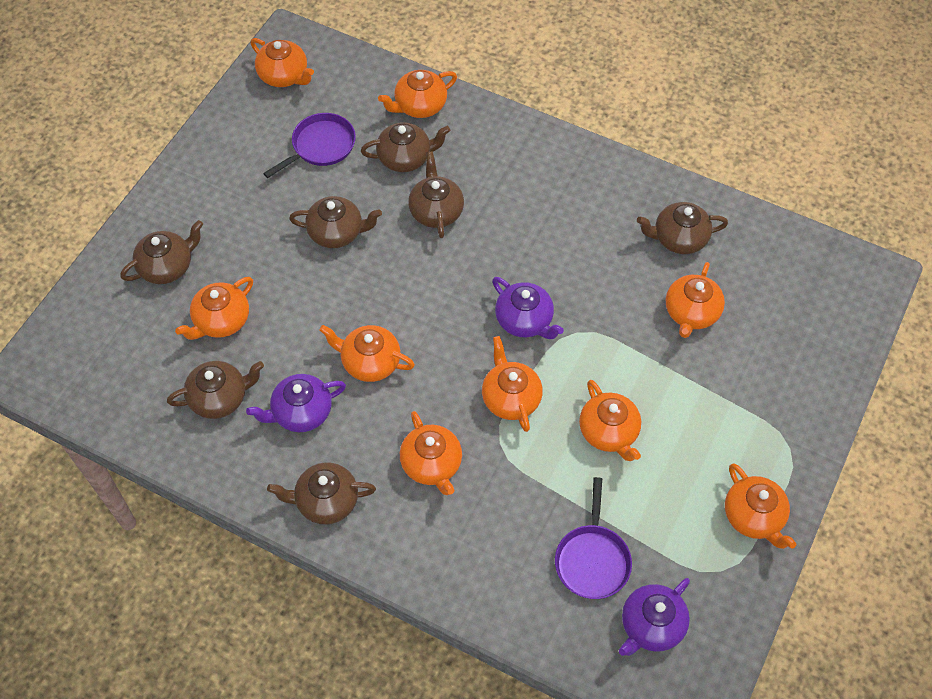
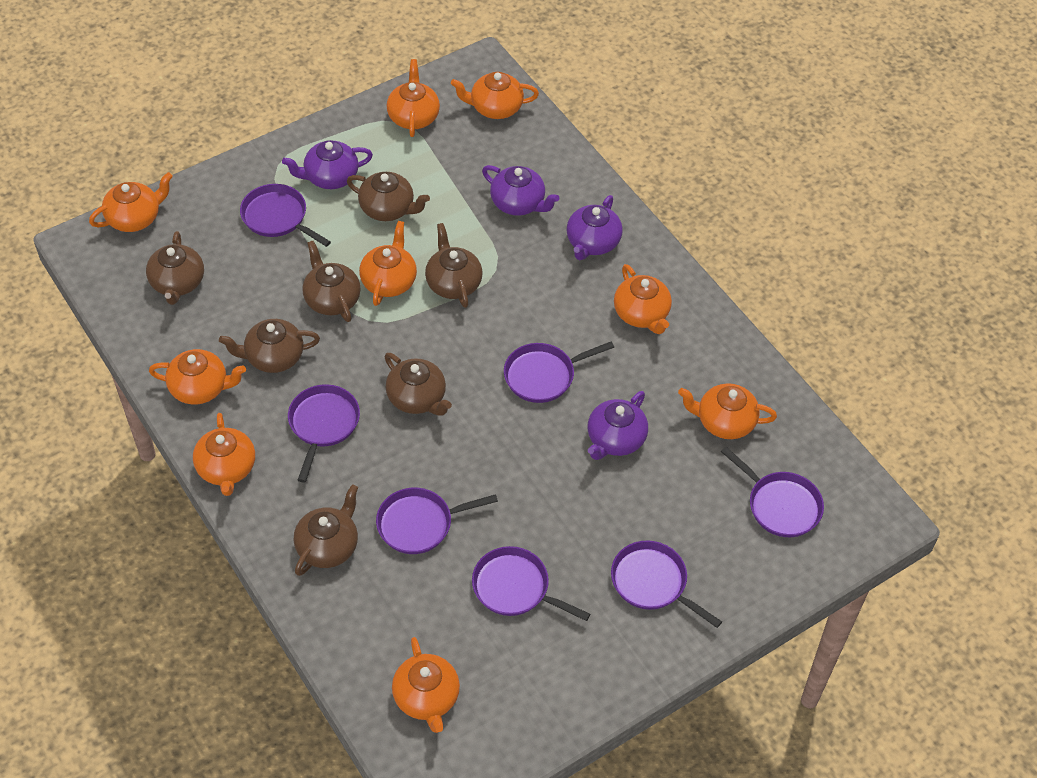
purple pan: 2 -> 7
purple teapot: 3 -> 4

